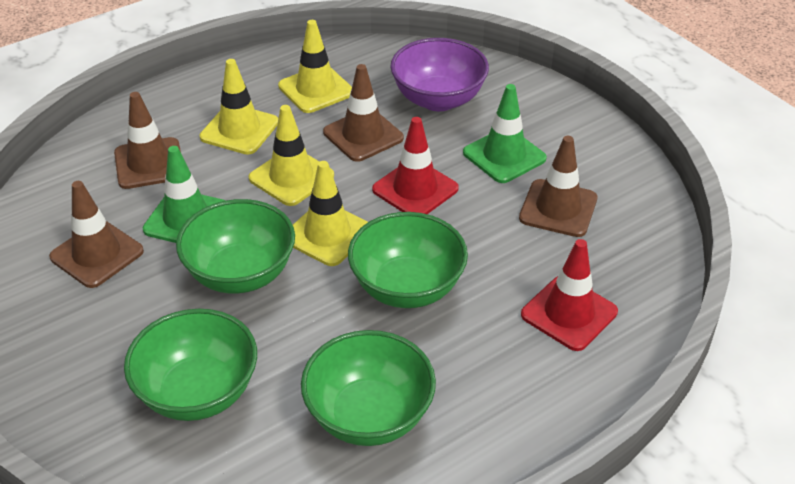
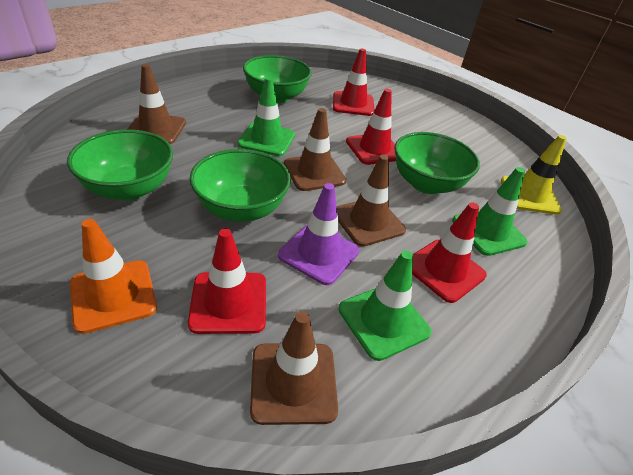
green traffic cone: 2 -> 3
orange traffic cone: 0 -> 1
purple bowl: 1 -> 0
purple traffic cone: 0 -> 1
red traffic cone: 2 -> 4
yellow traffic cone: 4 -> 1

